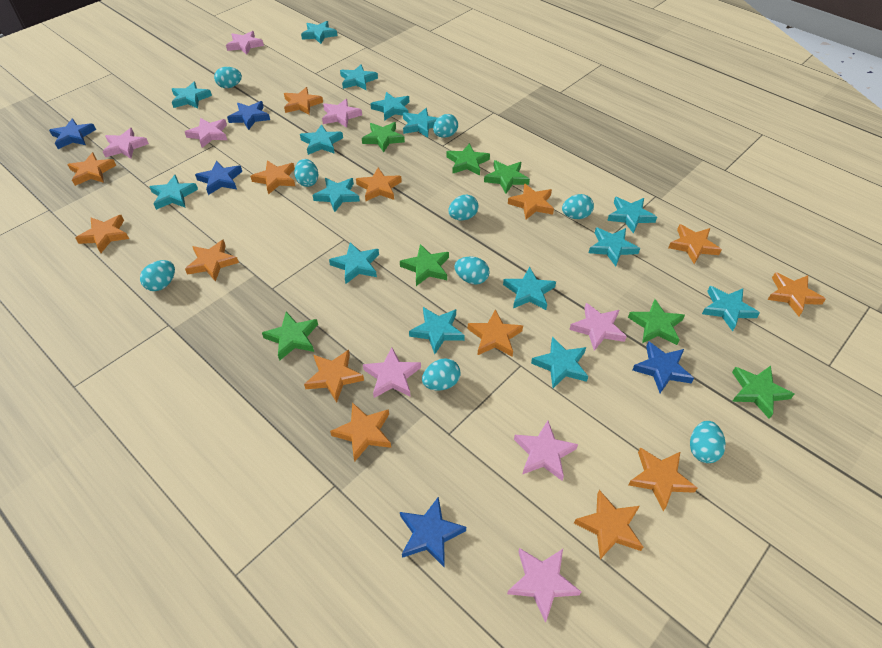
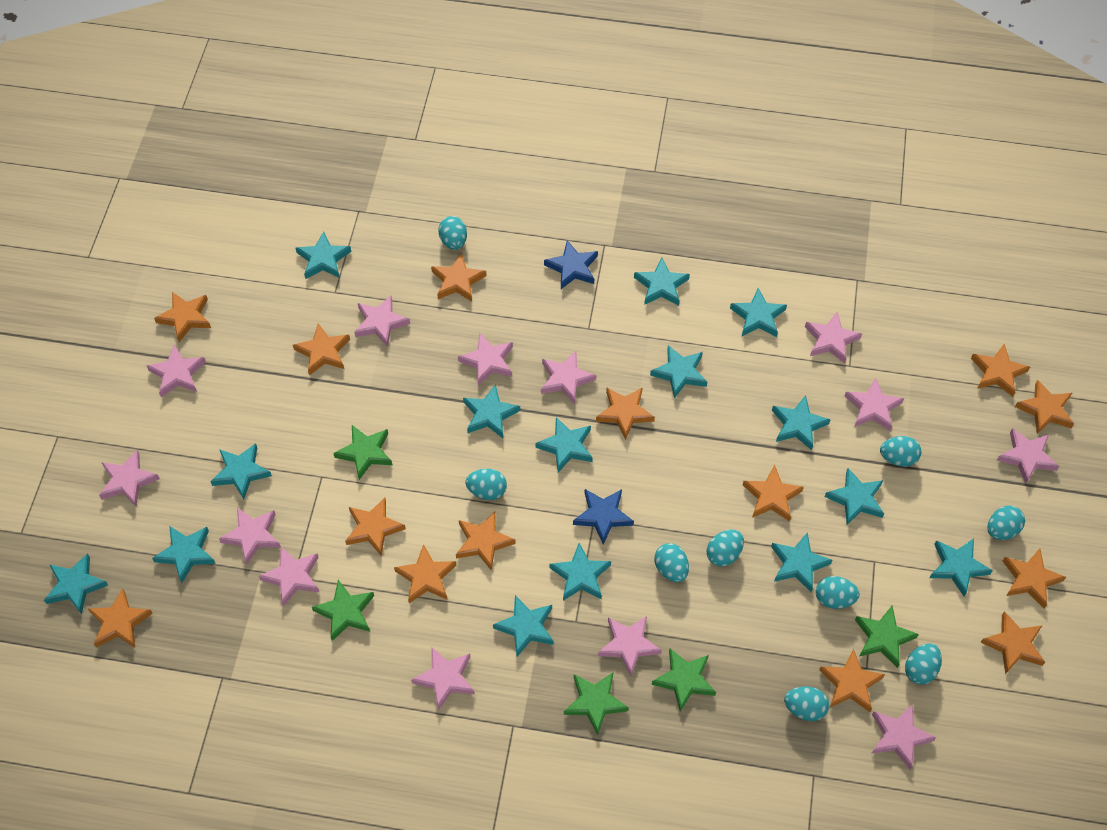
blue star: 5 -> 2
green star: 7 -> 5
pink star: 8 -> 13

